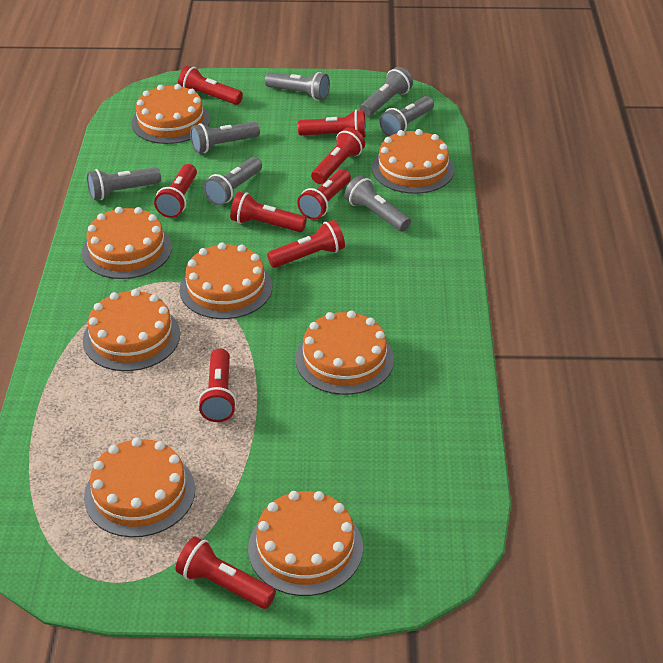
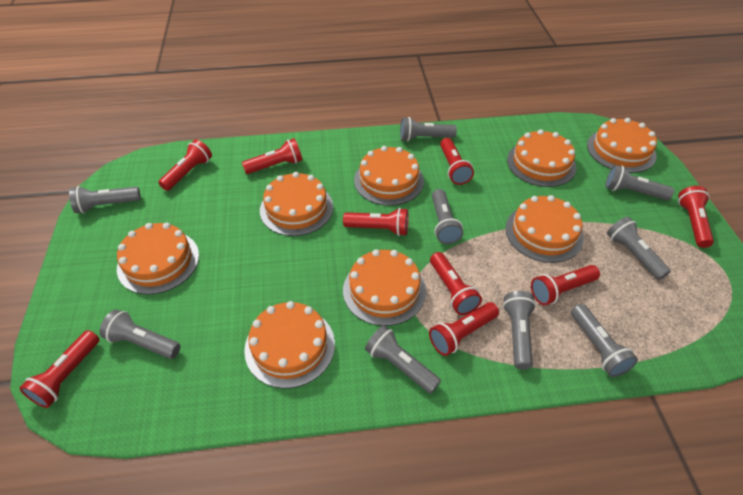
grey flashlight: 7 -> 9

